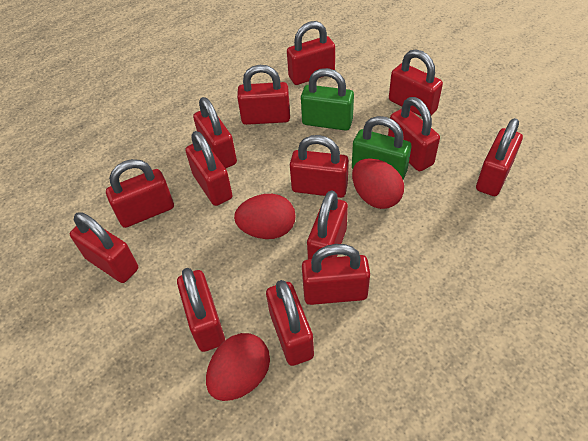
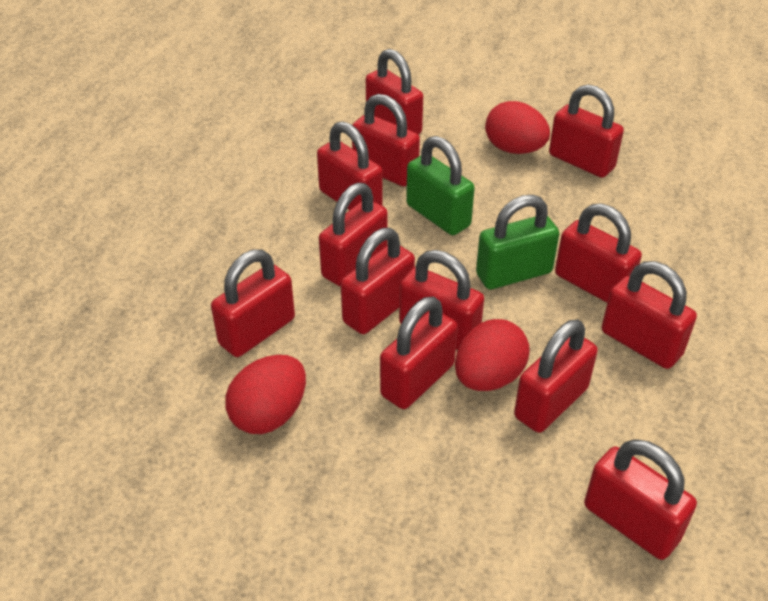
red padlock: 14 -> 13

